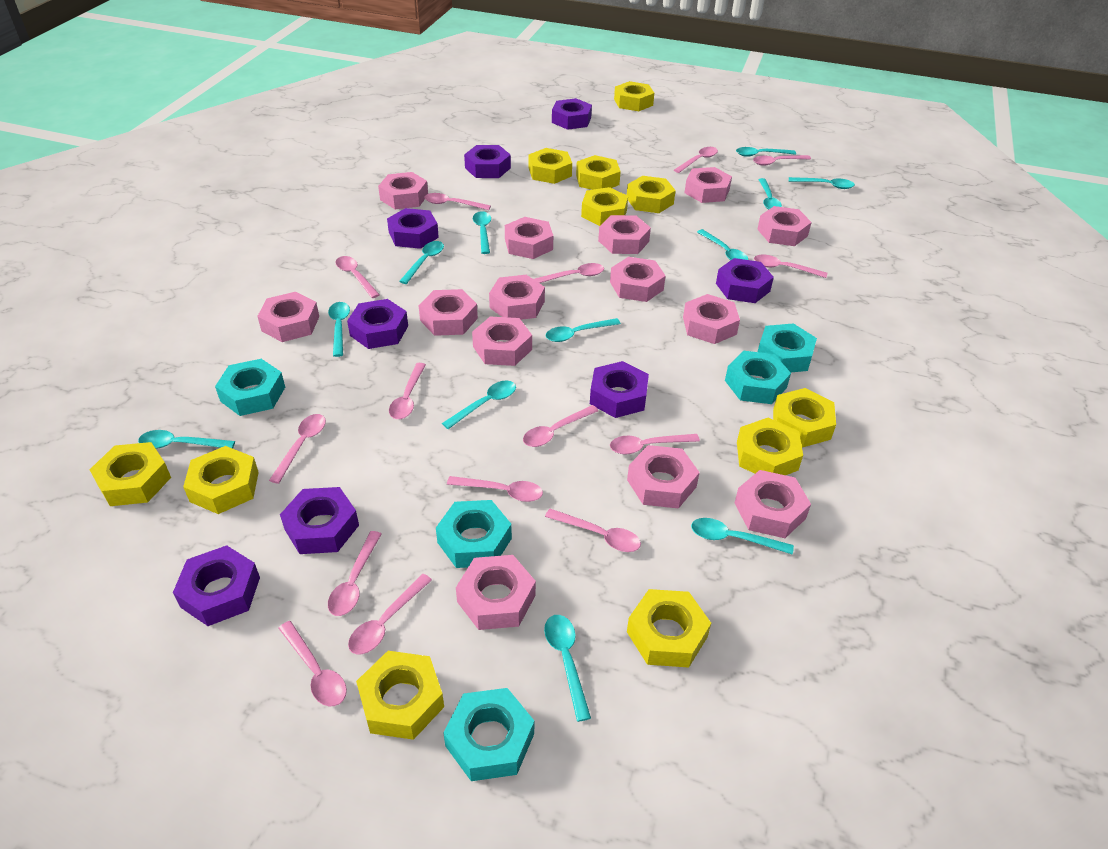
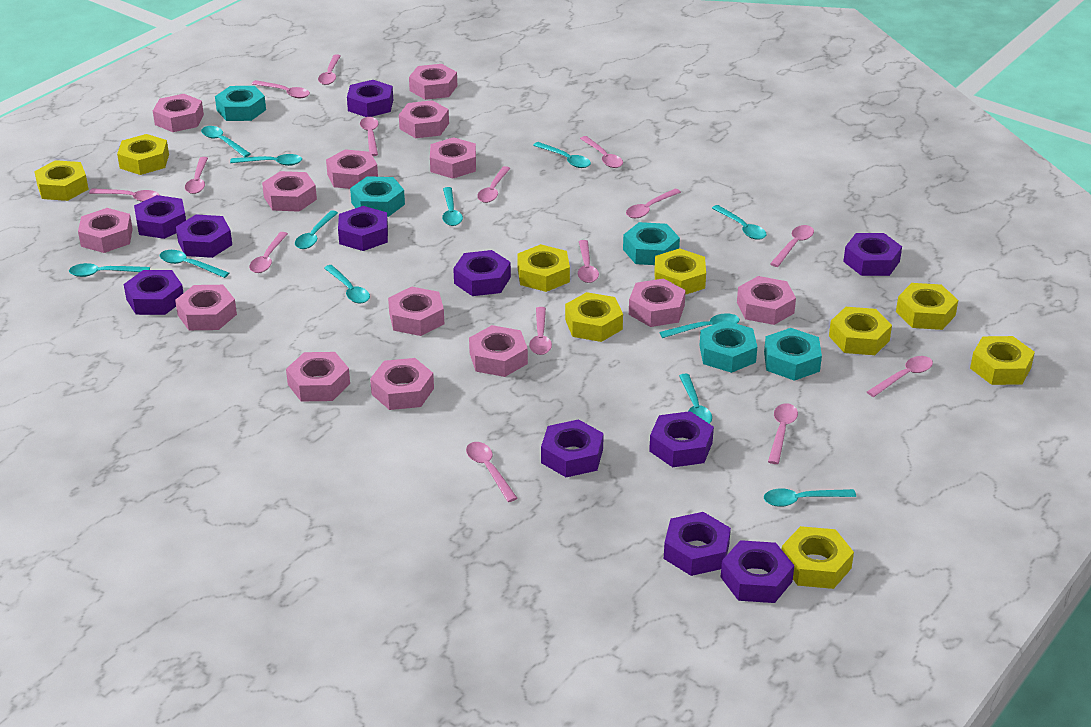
purple nut: 8 -> 11
yellow nut: 11 -> 9

